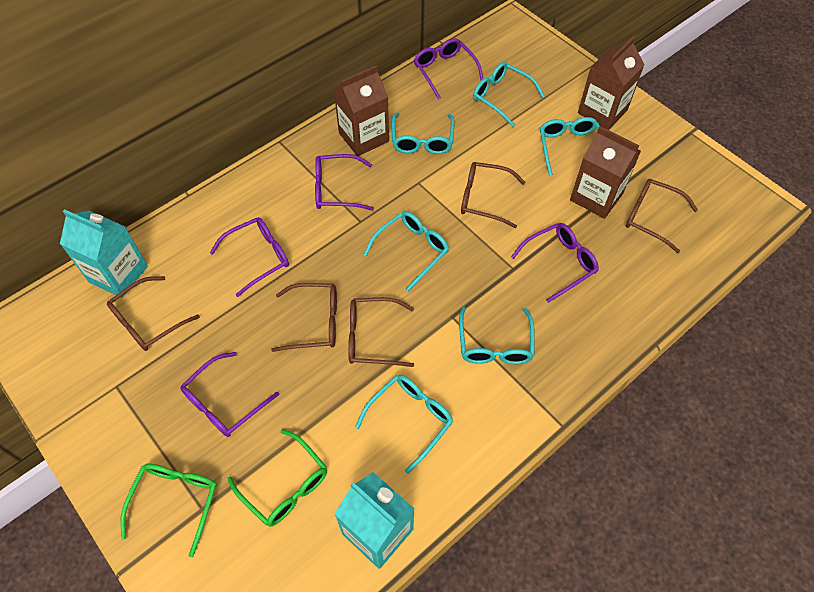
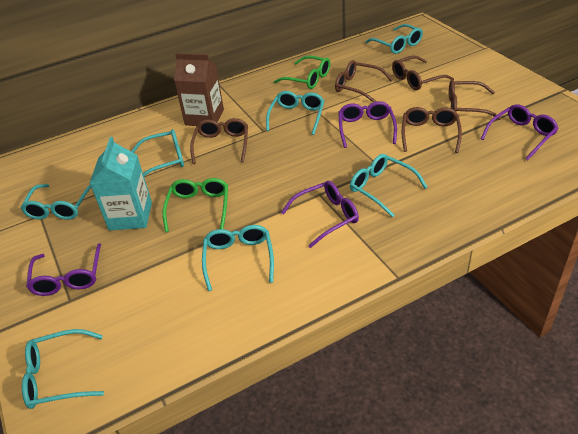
brown carton: 3 -> 1
purple glasses: 5 -> 4
turquoise carton: 2 -> 1
turquoise glasses: 6 -> 7

